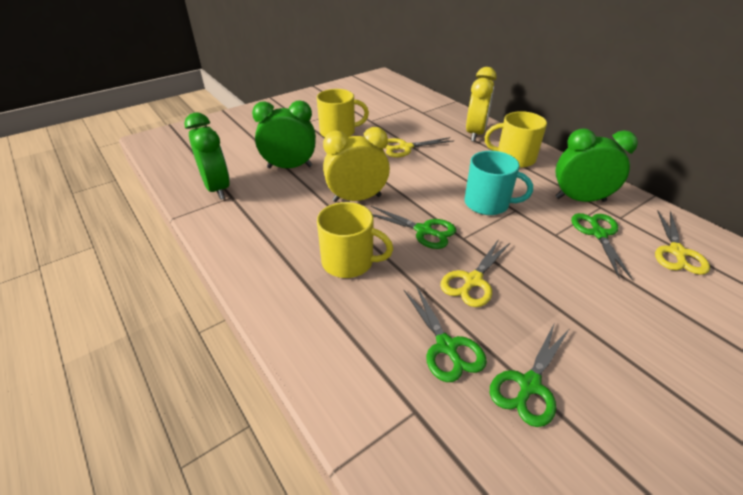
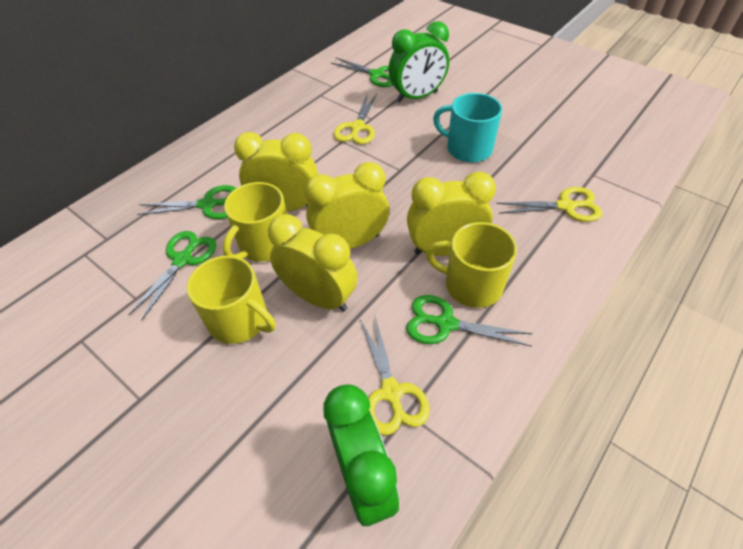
green clock: 3 -> 2
yellow clock: 2 -> 4

